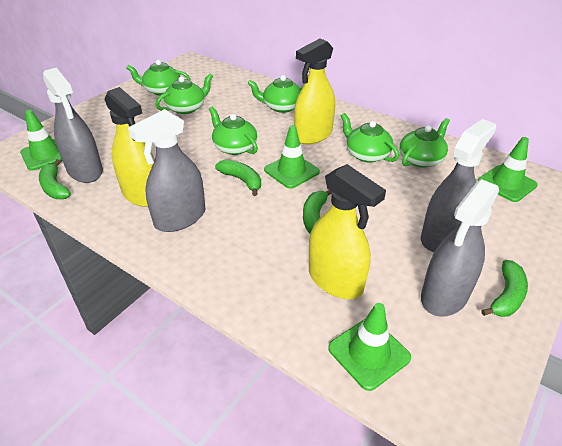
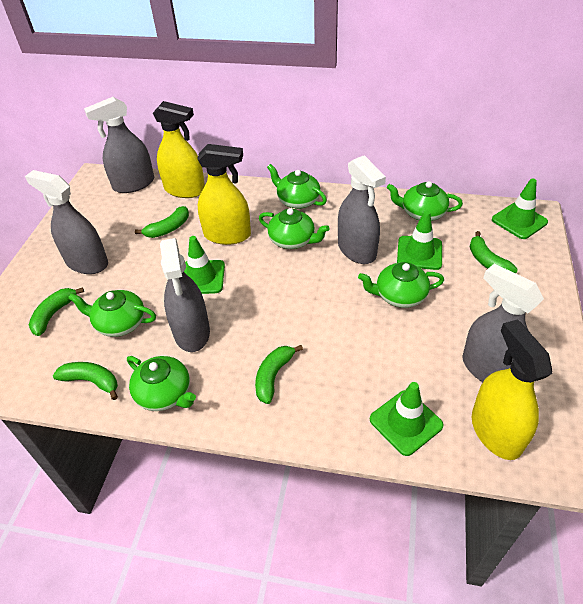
green banana: 4 -> 5
grey spray bottle: 4 -> 5

